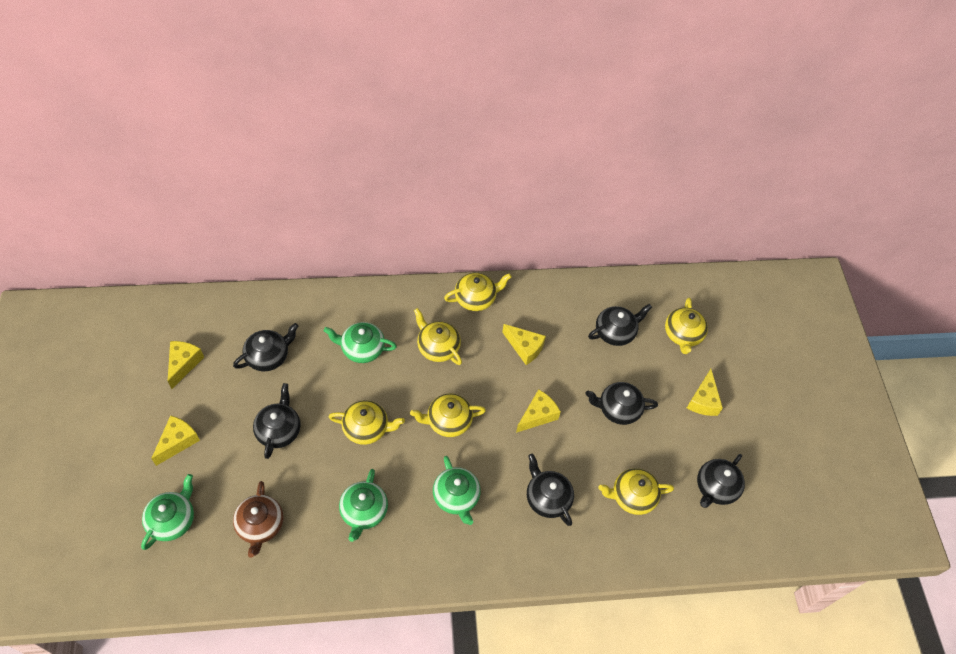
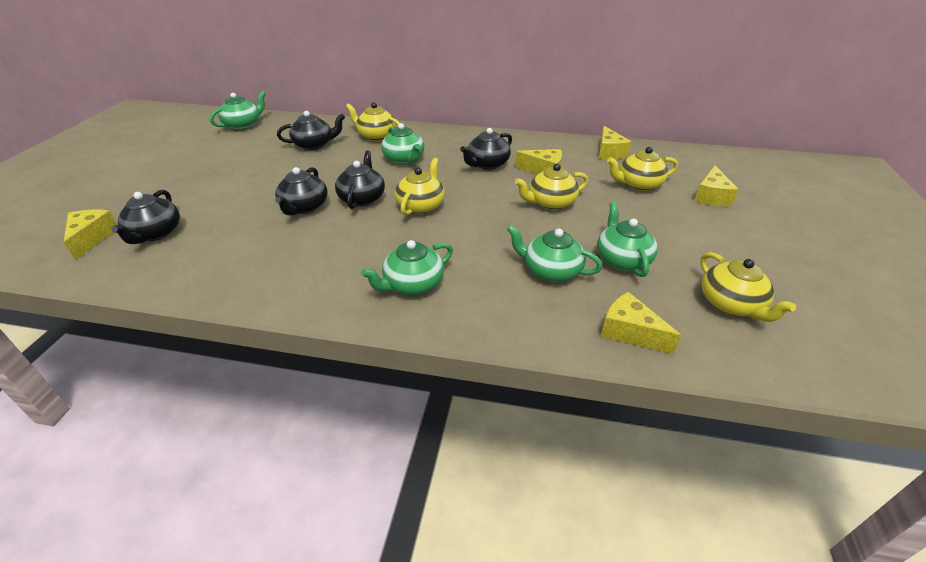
black teapot: 6 -> 5
brown teapot: 1 -> 0
green teapot: 4 -> 5
yellow teapot: 6 -> 5

